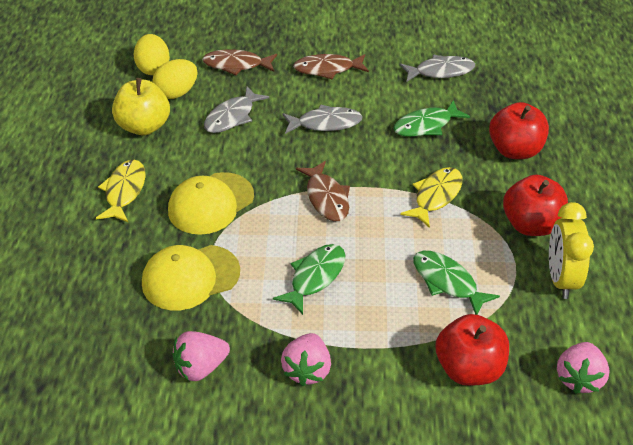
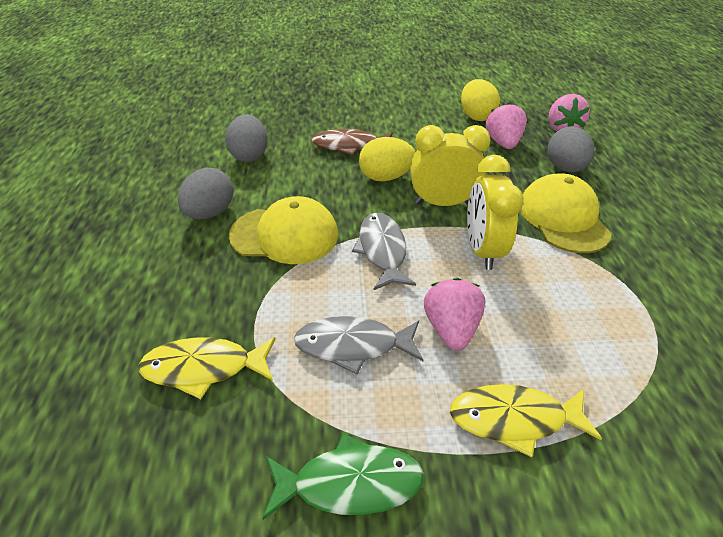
brown fish: 3 -> 1
green fish: 3 -> 1
grey egg: 0 -> 3
grey fish: 3 -> 2
red apple: 3 -> 0
yellow apple: 1 -> 0
yellow clock: 1 -> 2

